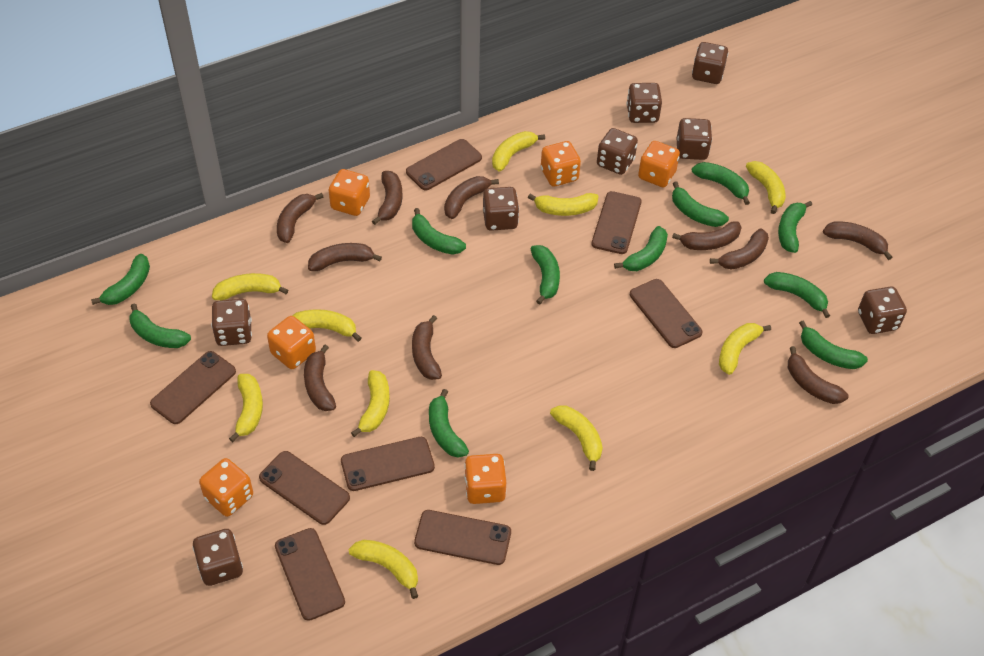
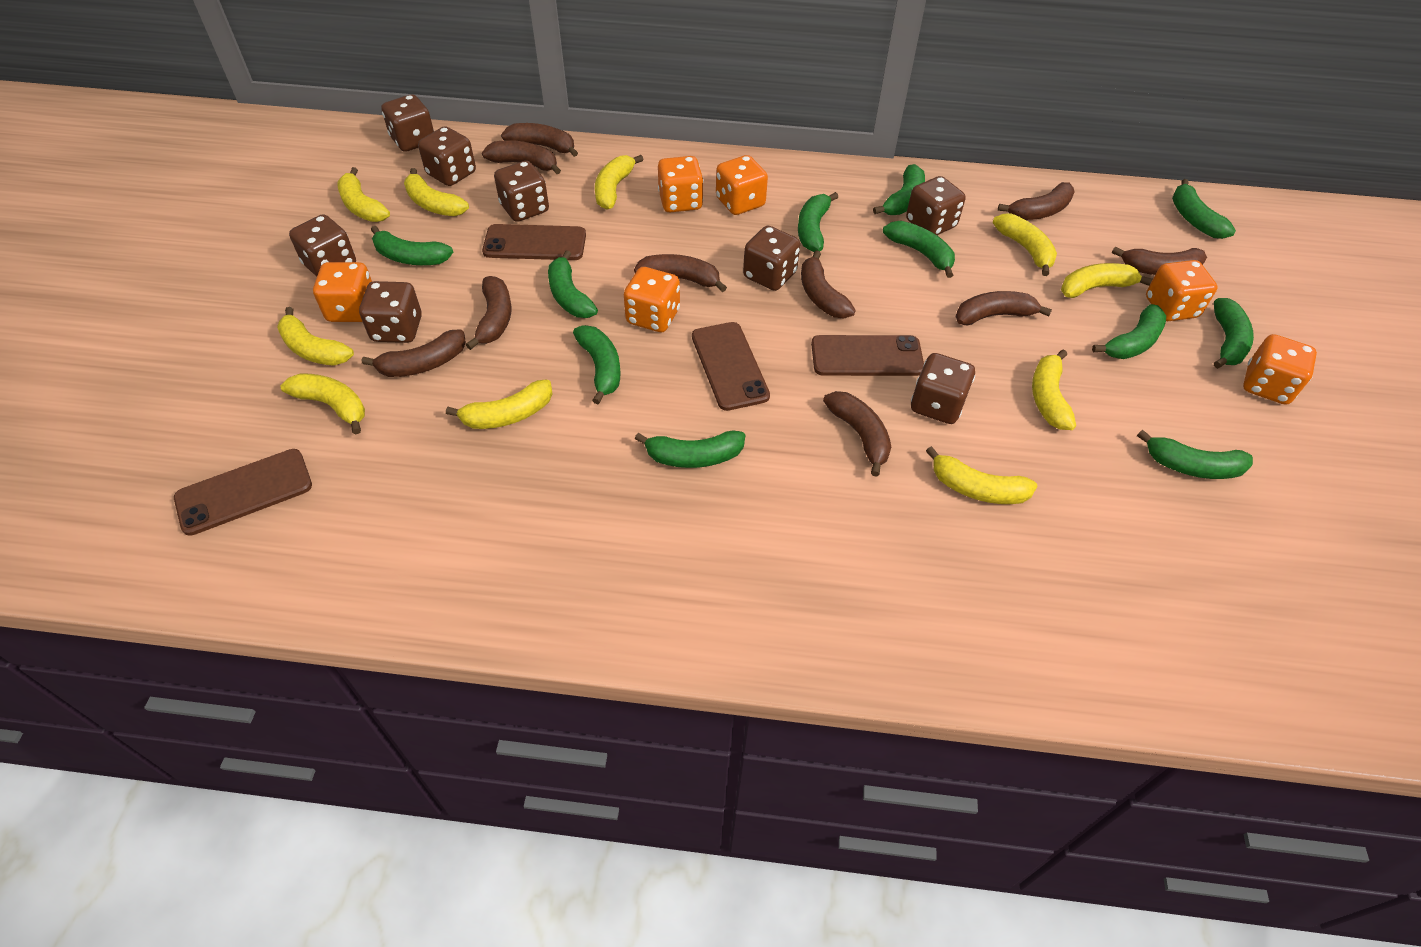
brown phone: 8 -> 4

